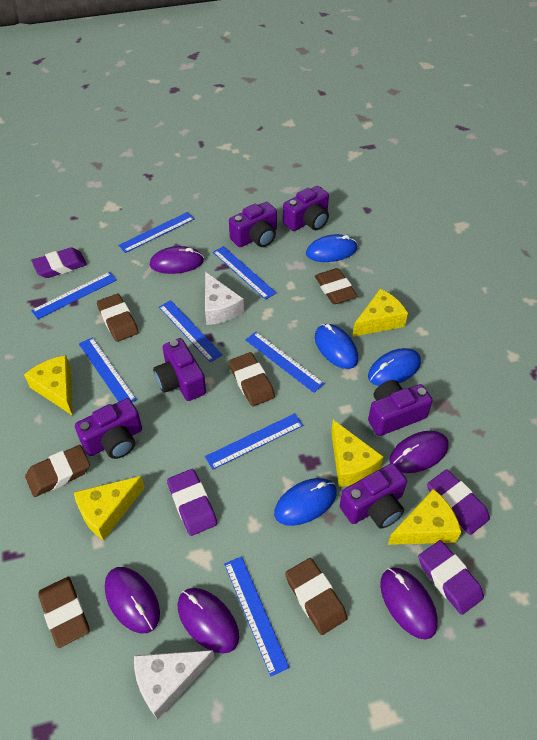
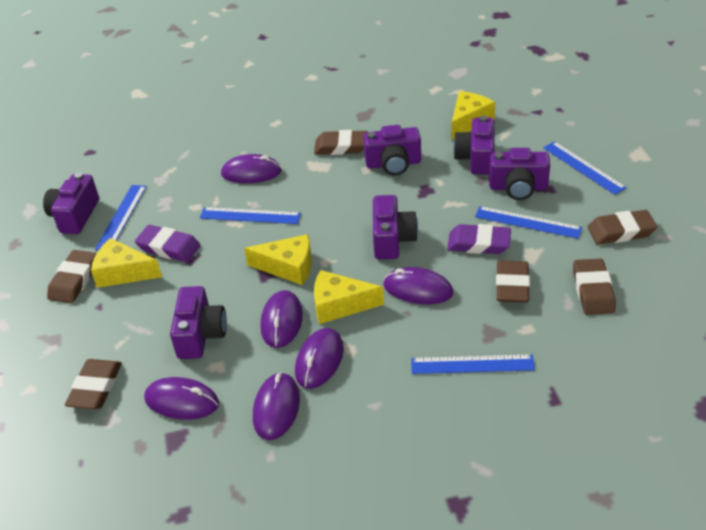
blue mouse: 4 -> 0
blue ruler: 8 -> 5
purple eraser: 4 -> 2
purple mouse: 5 -> 6
white cheese: 2 -> 0
yellow cheese: 5 -> 4

